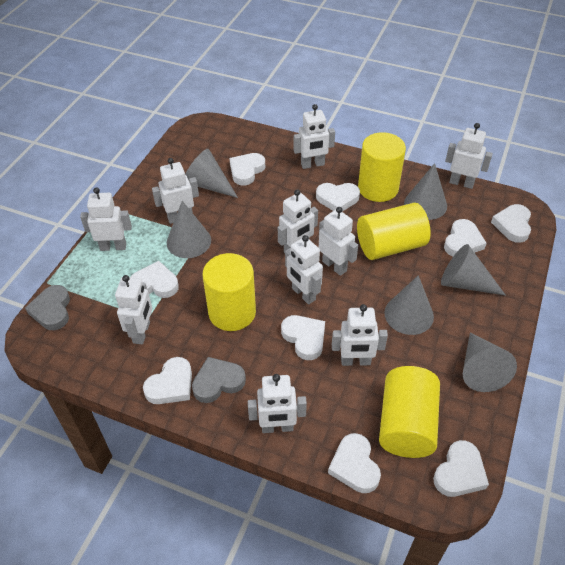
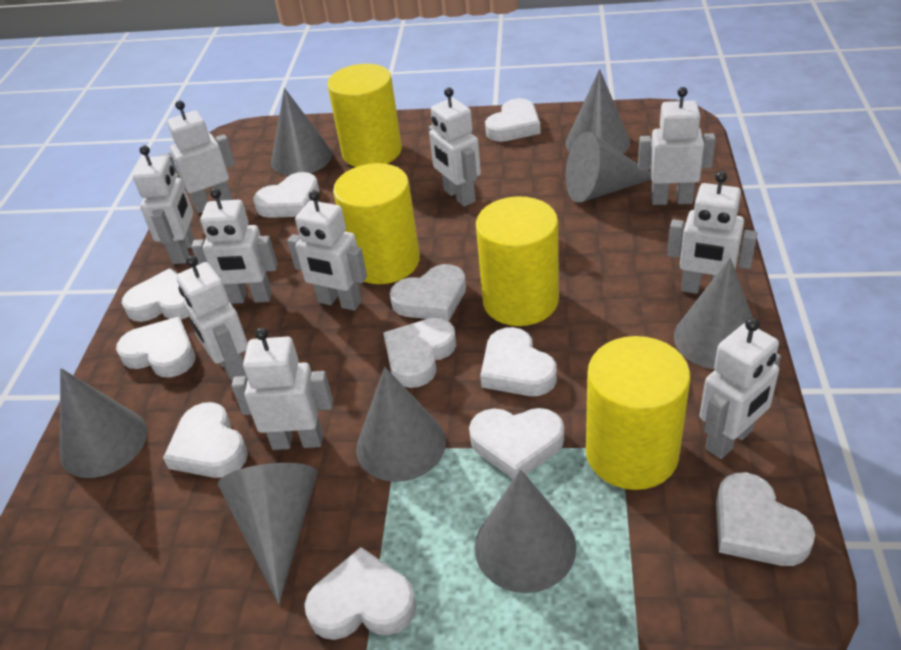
grey cone: 6 -> 8
grey heart: 2 -> 0
white heart: 9 -> 11

